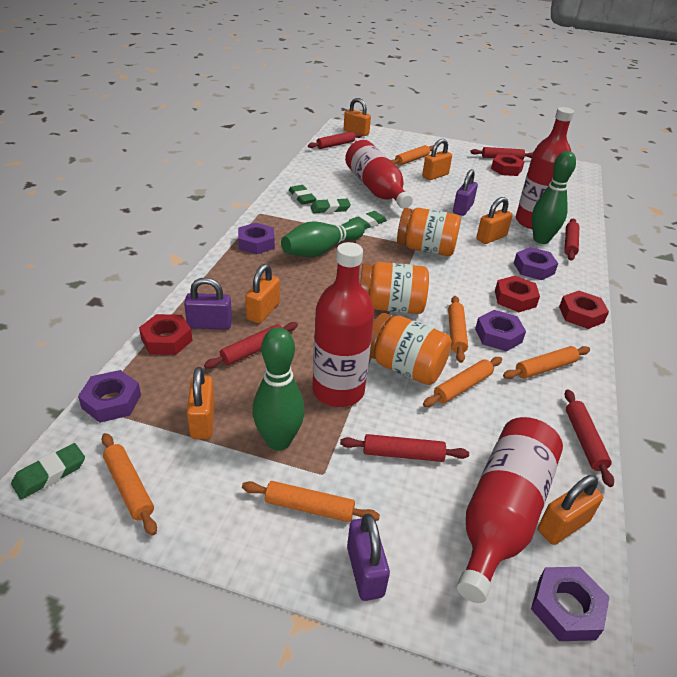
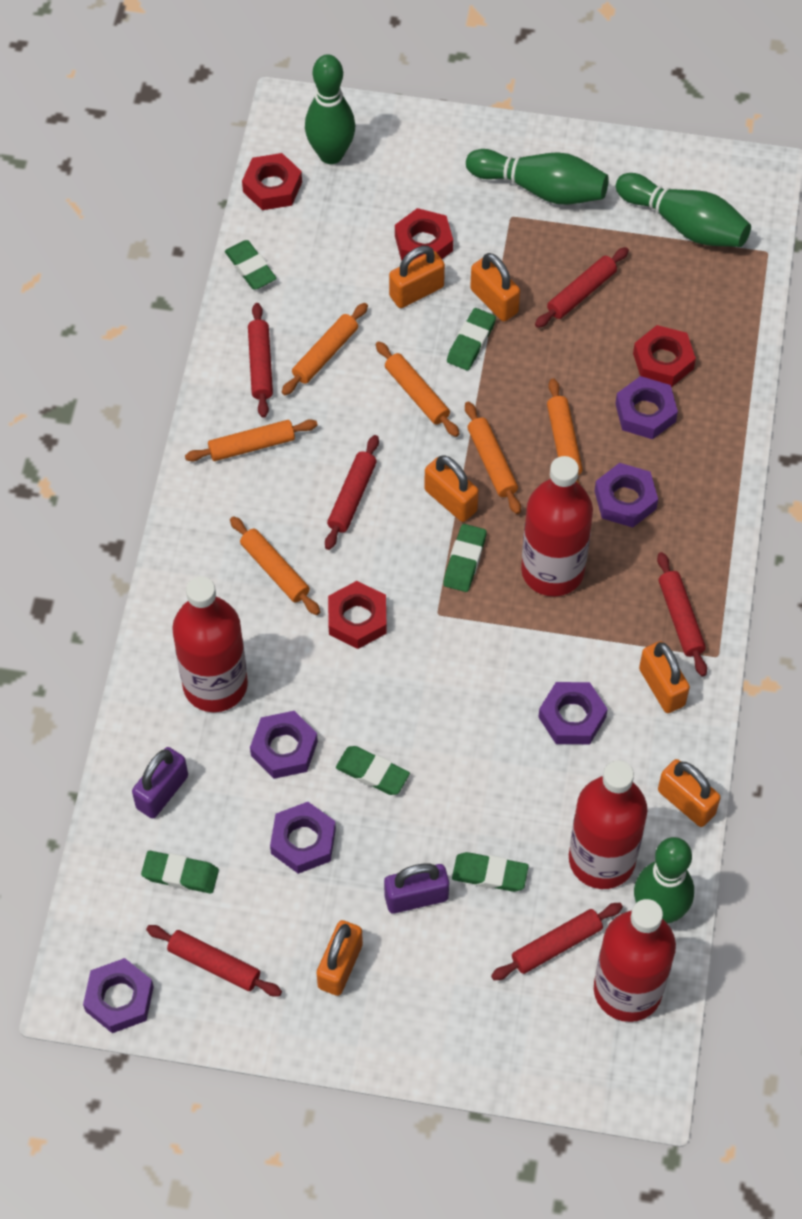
green bowling pin: 3 -> 4
green eraser: 4 -> 6
orange jar: 3 -> 0
purple nut: 5 -> 6
purple padlock: 3 -> 2

